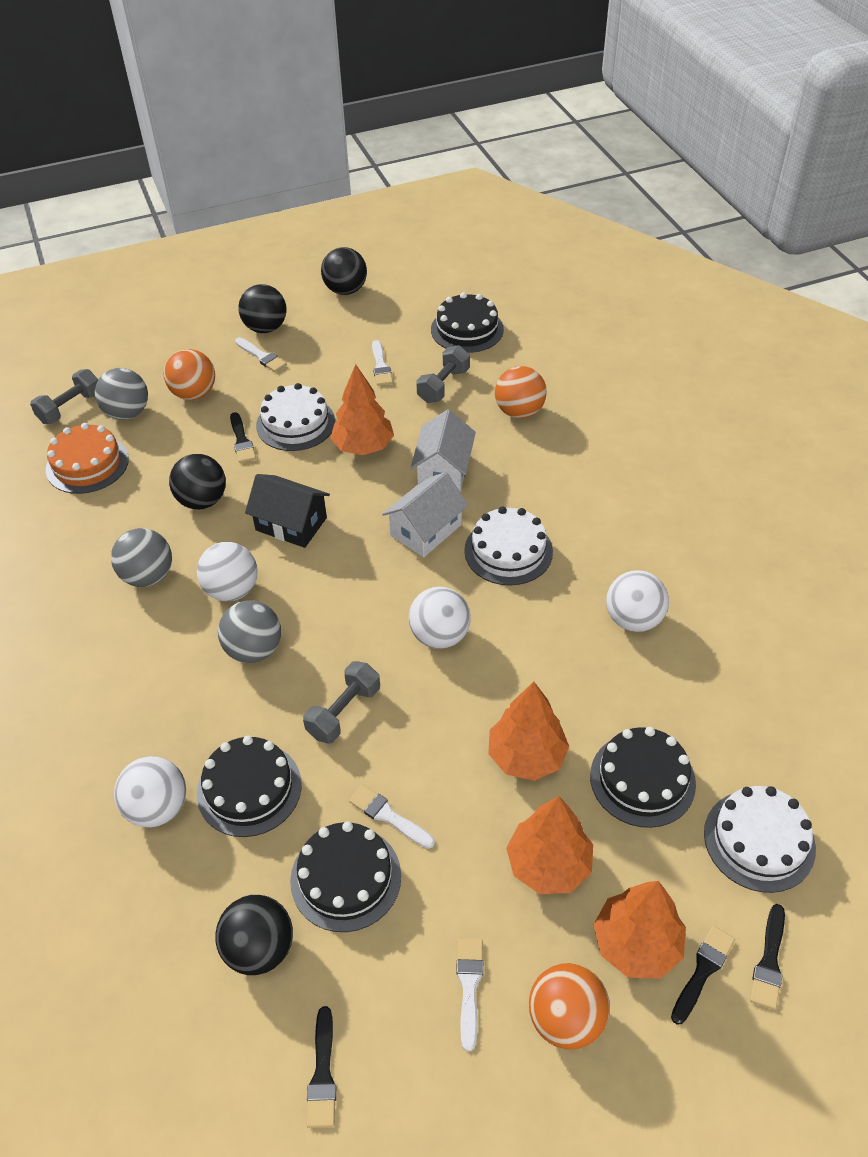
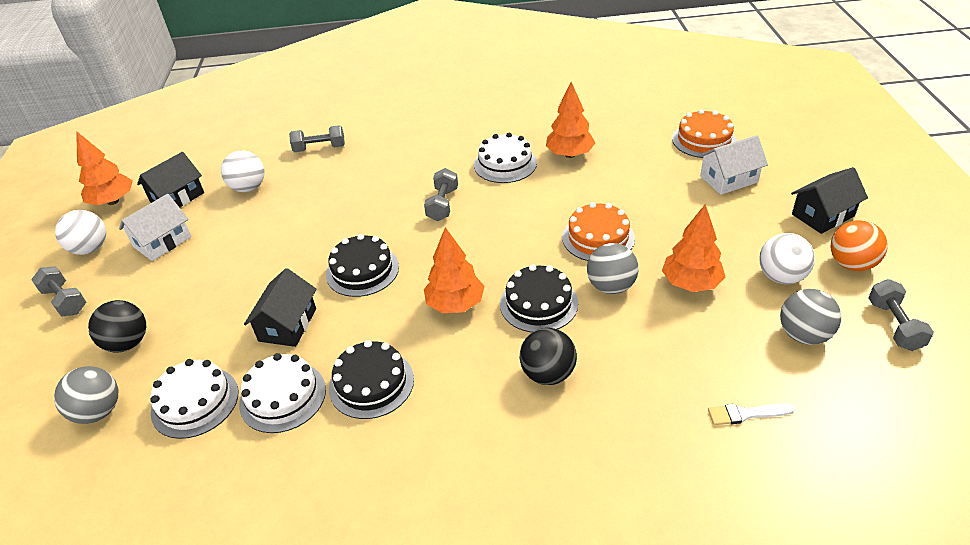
black ball: 4 -> 2
black brush: 4 -> 0
black cake: 4 -> 3
black house: 1 -> 3
grey dumbbell: 3 -> 4
orange ball: 3 -> 1
orange cake: 1 -> 2
white ball: 4 -> 3
white brush: 4 -> 1

